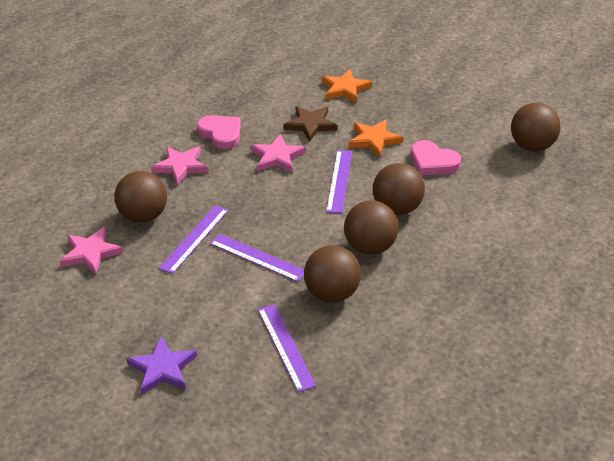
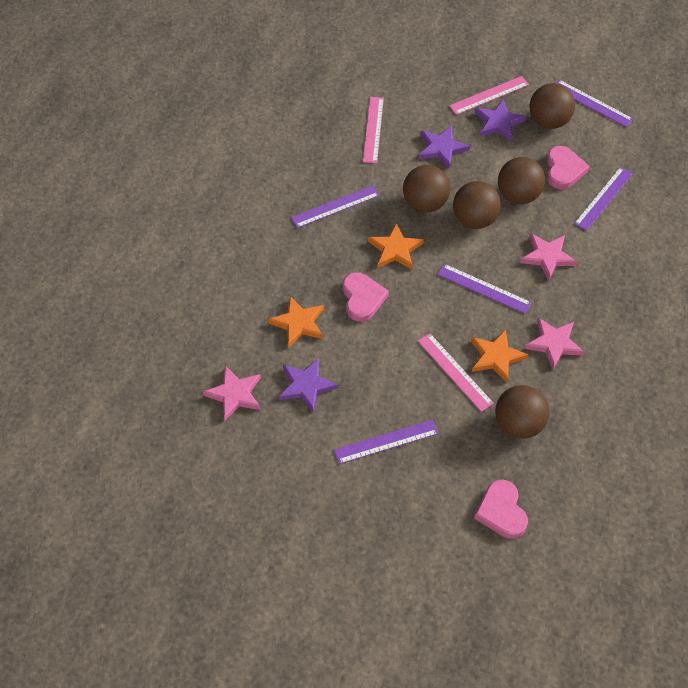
brown star: 1 -> 0
orange star: 2 -> 3
pink heart: 2 -> 3
pink ruler: 0 -> 3
purple ruler: 4 -> 5
purple star: 1 -> 3

